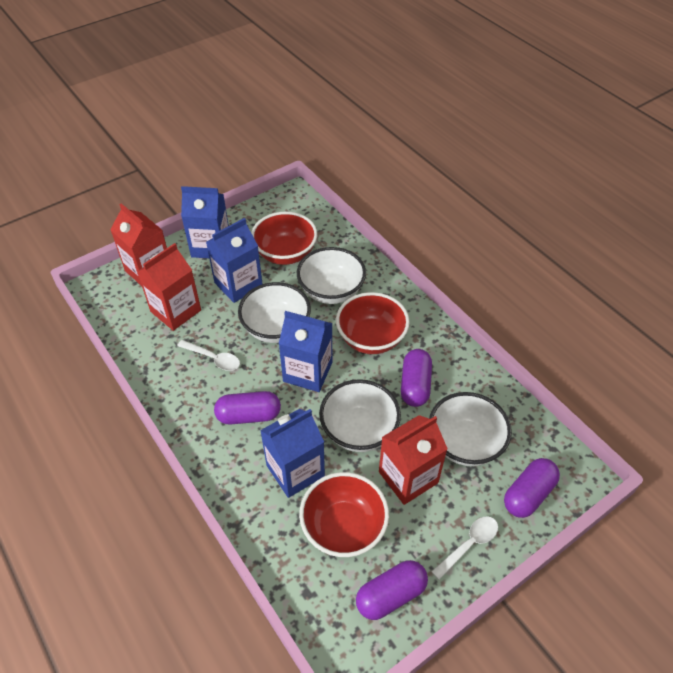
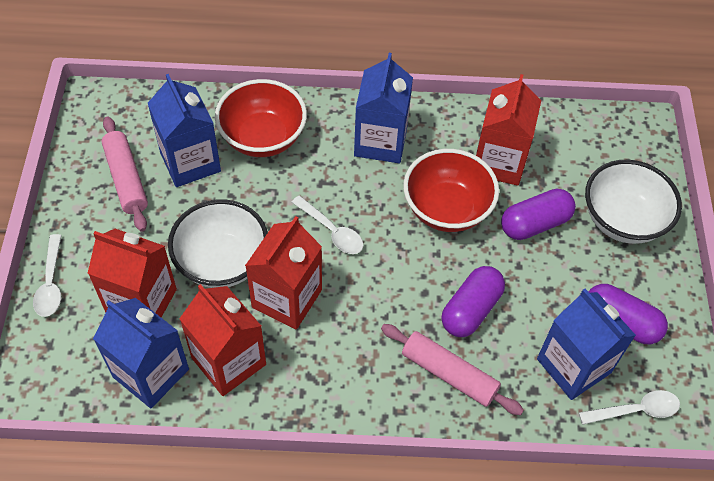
pink rolling pin: 0 -> 2
purple capsule: 4 -> 3
red bowl: 3 -> 2
red carton: 3 -> 4
white bowl: 4 -> 2
white spoon: 2 -> 3

